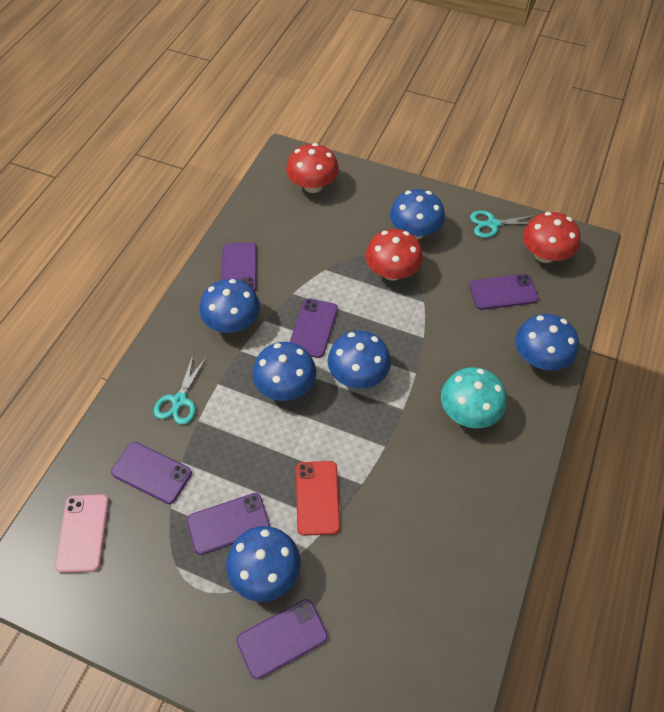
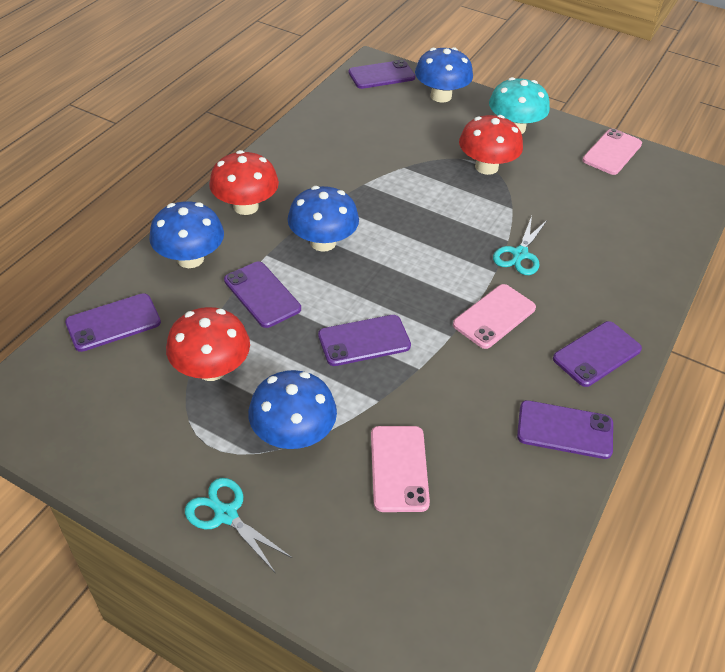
blue mushroom: 6 -> 4
pink phone: 1 -> 3
red phone: 1 -> 0

